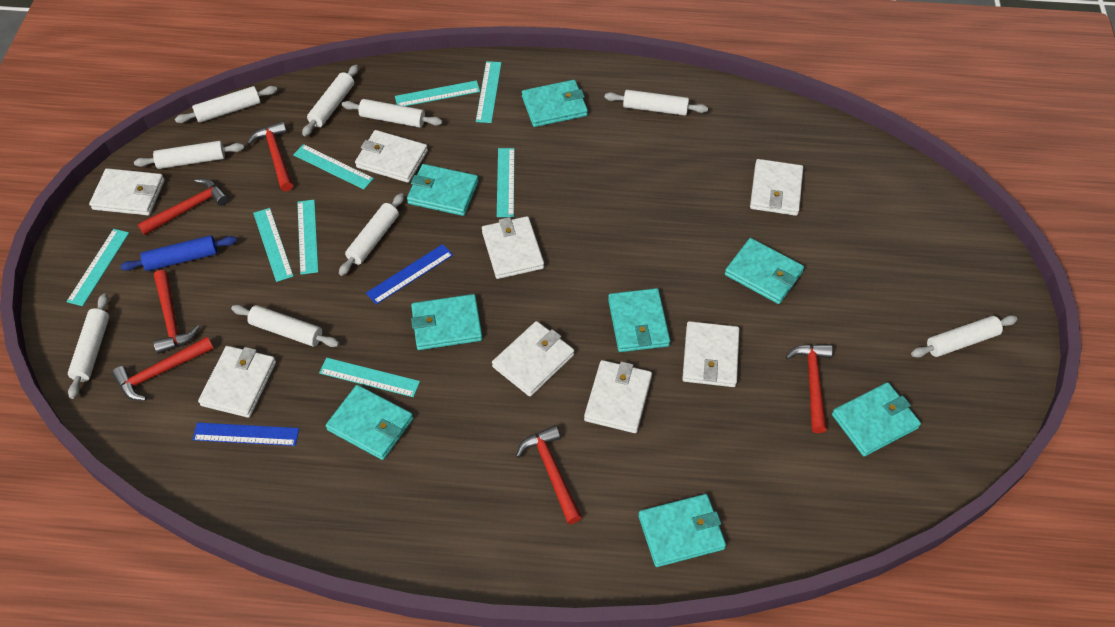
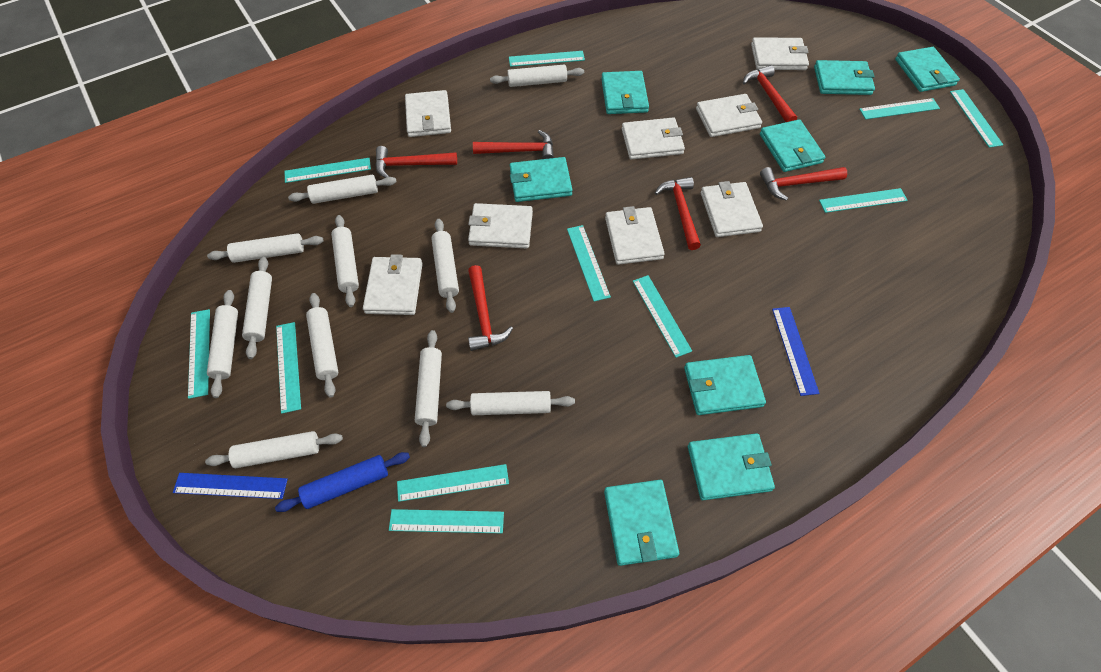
turquoise ruler: 8 -> 11
white rolling pin: 9 -> 11

